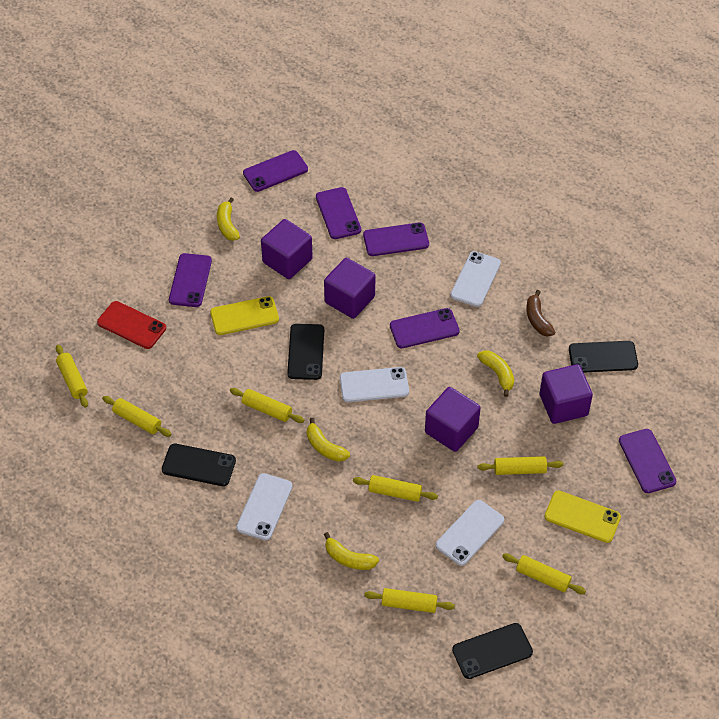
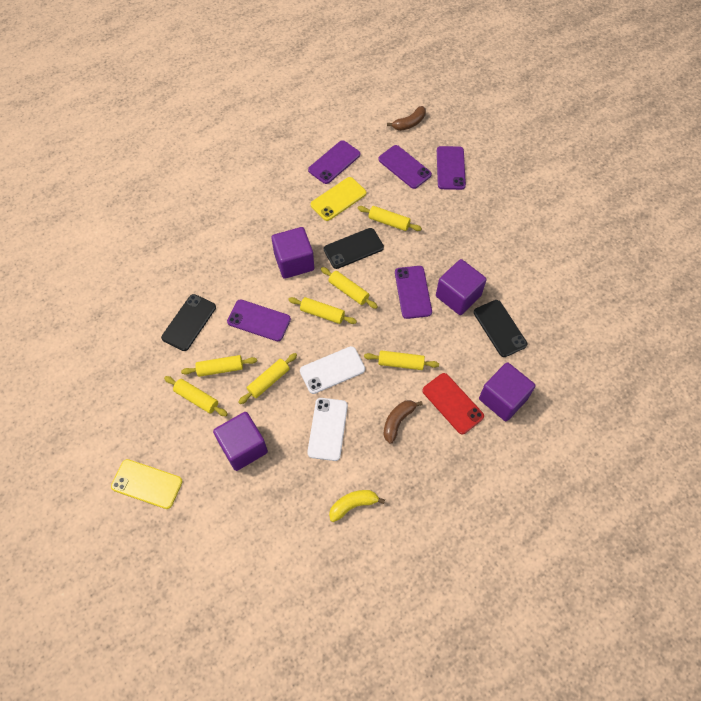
black phone: 4 -> 3
brown banana: 1 -> 2
purple phone: 6 -> 5
white phone: 4 -> 2
yellow banana: 4 -> 1

